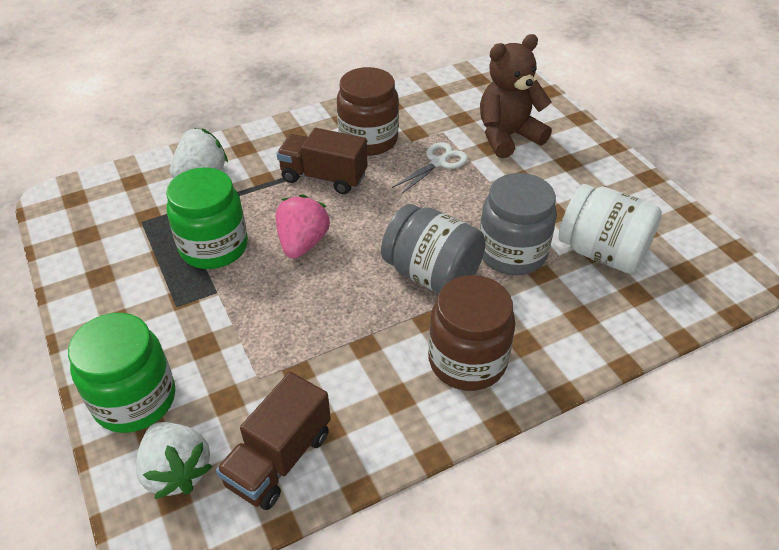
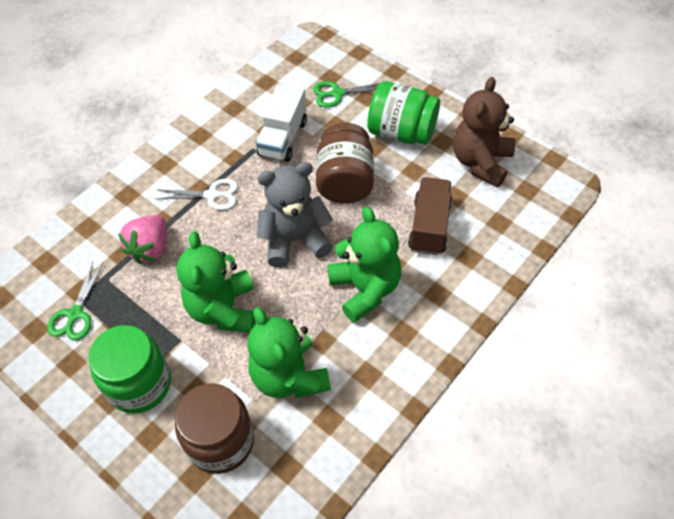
brown truck: 2 -> 1
green scissors: 0 -> 2
green teddy bear: 0 -> 3
grey jar: 2 -> 0
grey teddy bear: 0 -> 1
white jar: 1 -> 0
white strawberry: 2 -> 0
white truck: 0 -> 1

